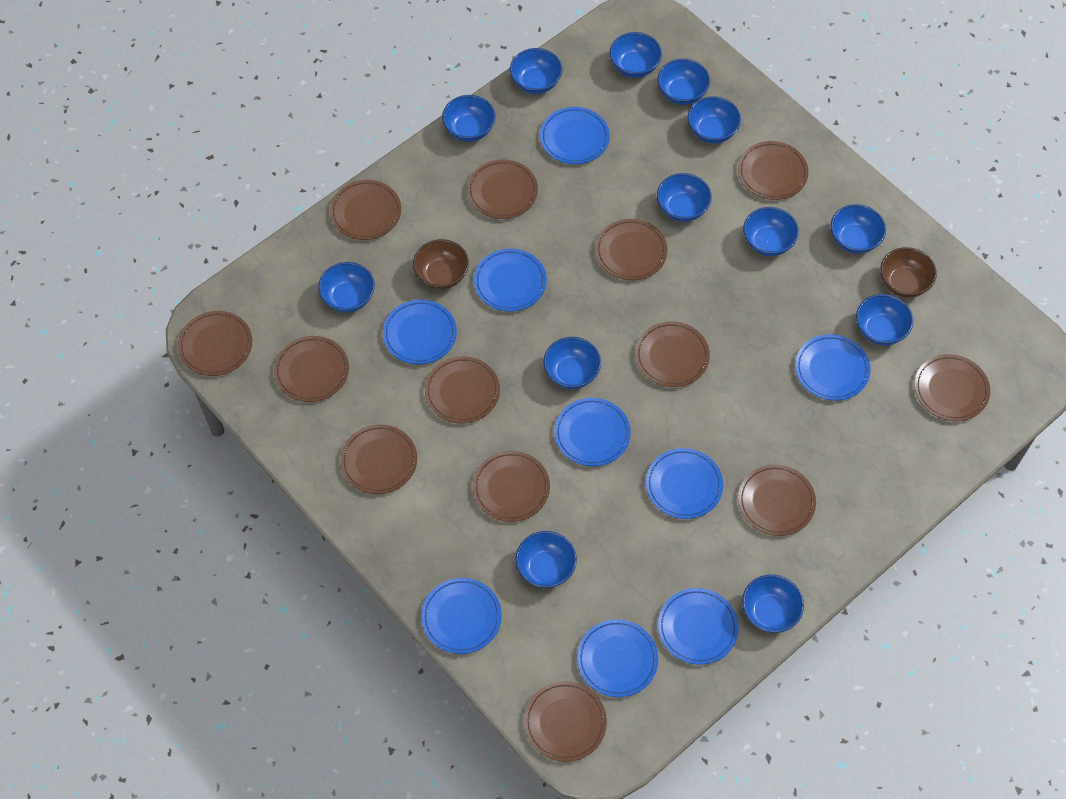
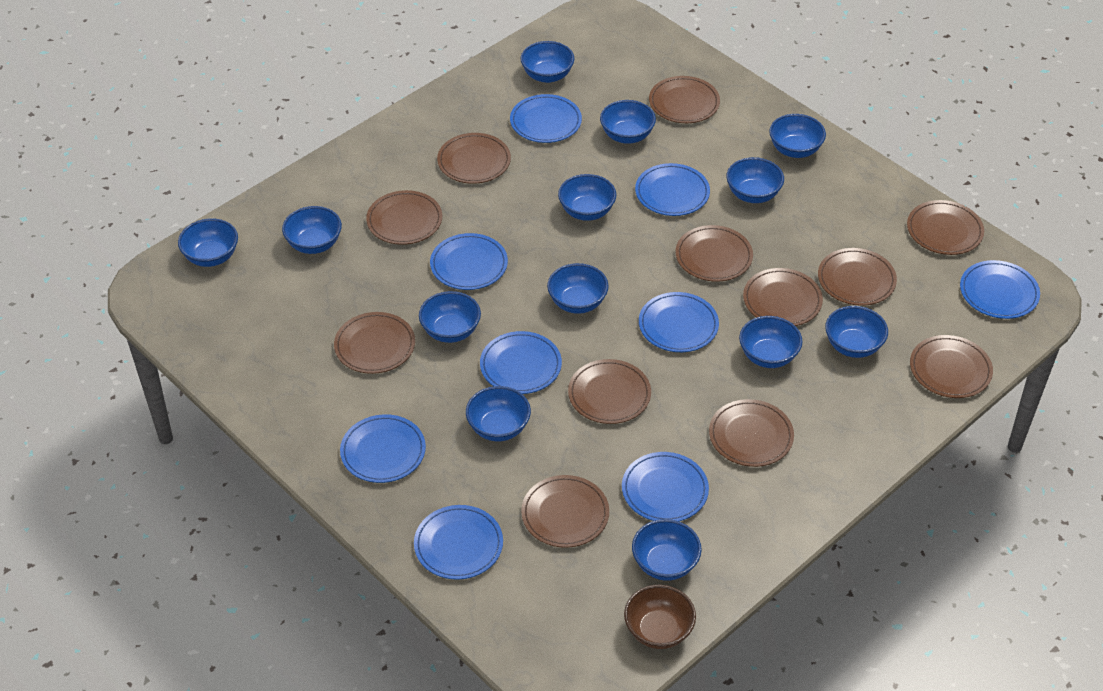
brown bowl: 2 -> 1
brown plate: 13 -> 12

